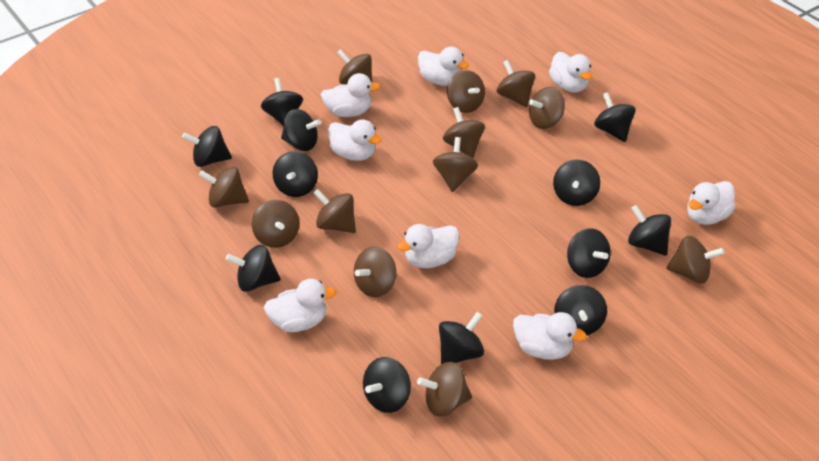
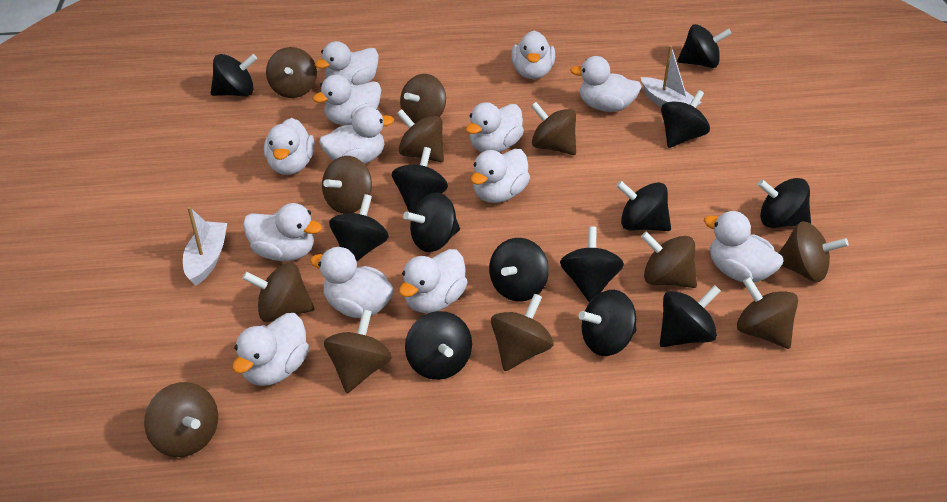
black spinning top: 12 -> 13
white boat: 0 -> 2
white duck: 8 -> 13

